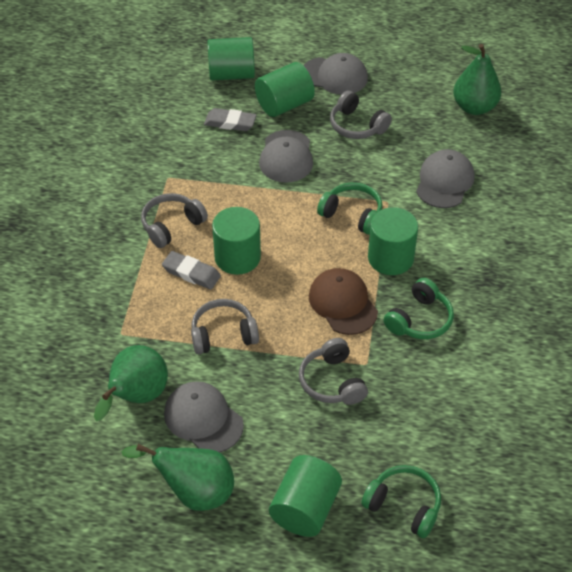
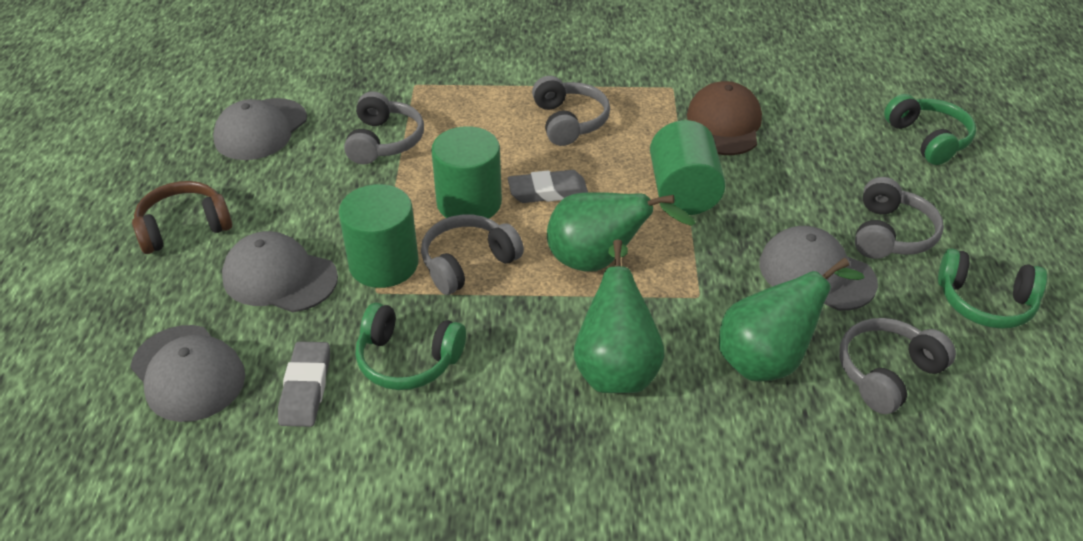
brown headphones: 0 -> 1
green cylinder: 5 -> 3
grey headphones: 4 -> 5

